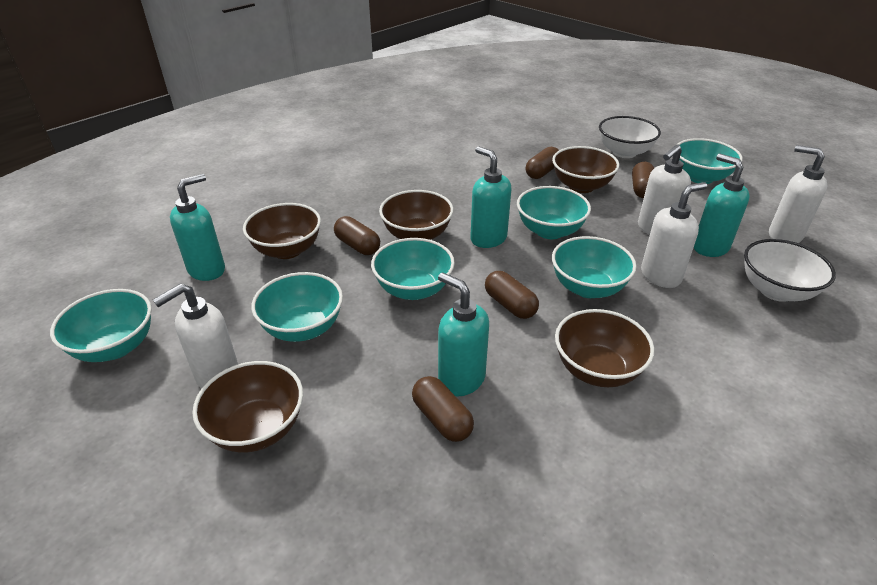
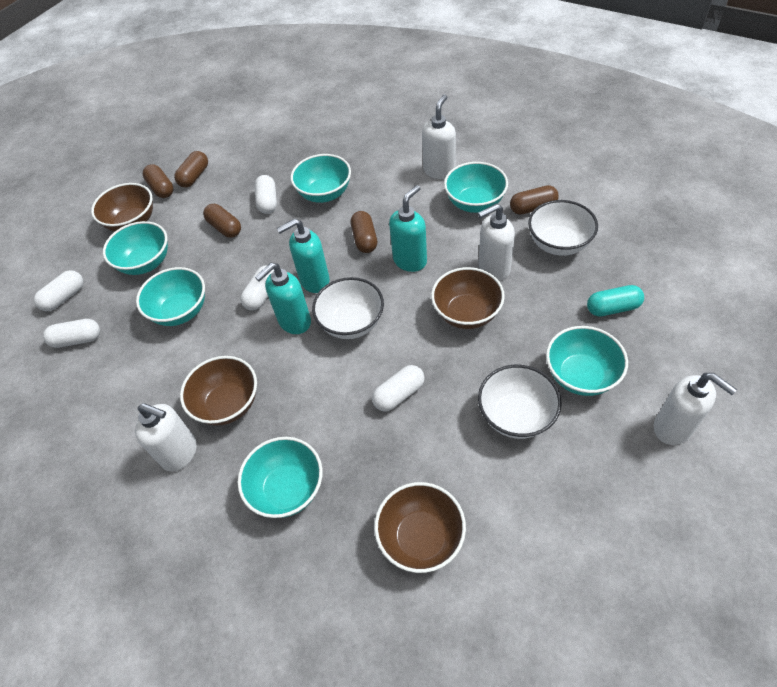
brown bowl: 5 -> 4
turquoise capsule: 0 -> 1
turquoise soap dispenser: 4 -> 3
white bowl: 2 -> 3
white capsule: 0 -> 5

